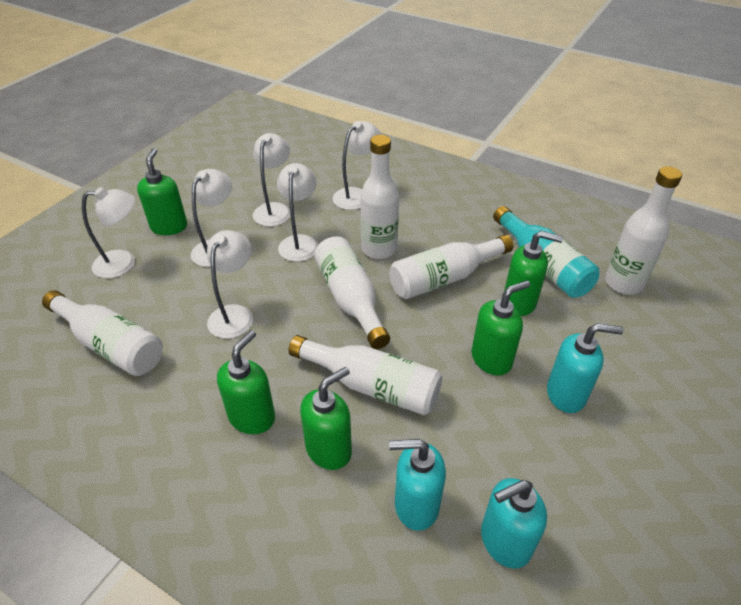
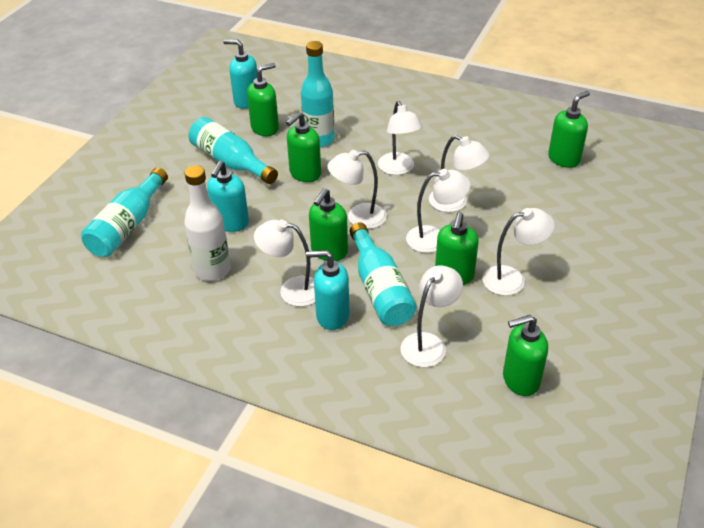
green soap dispenser: 5 -> 6
turquoise bottle: 1 -> 4
white bottle: 6 -> 1
white lamp: 6 -> 7

